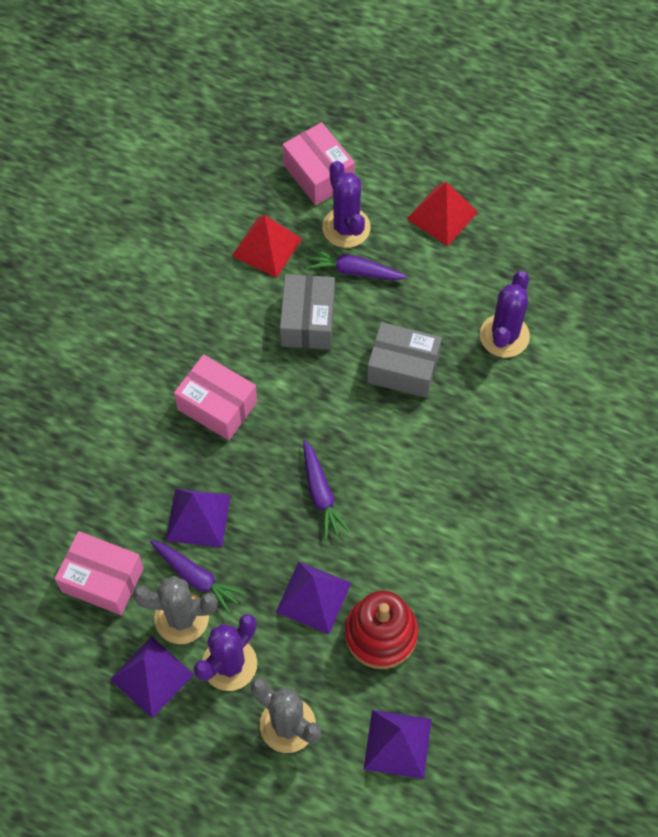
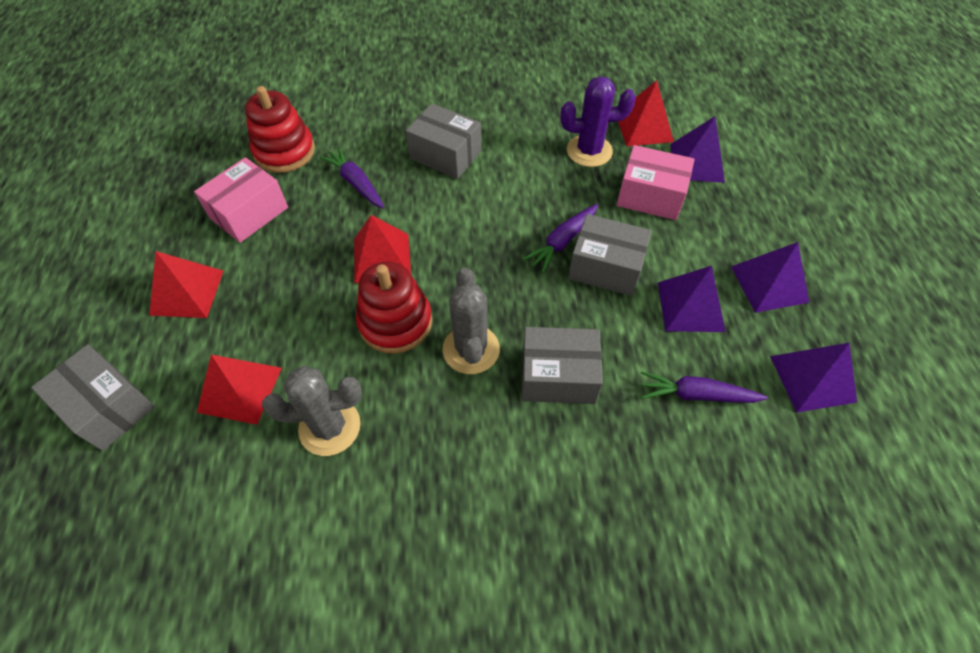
grey box: 2 -> 4
pink box: 3 -> 2
purple cactus: 3 -> 1
red pyramid: 2 -> 4
red stacking toy: 1 -> 2

